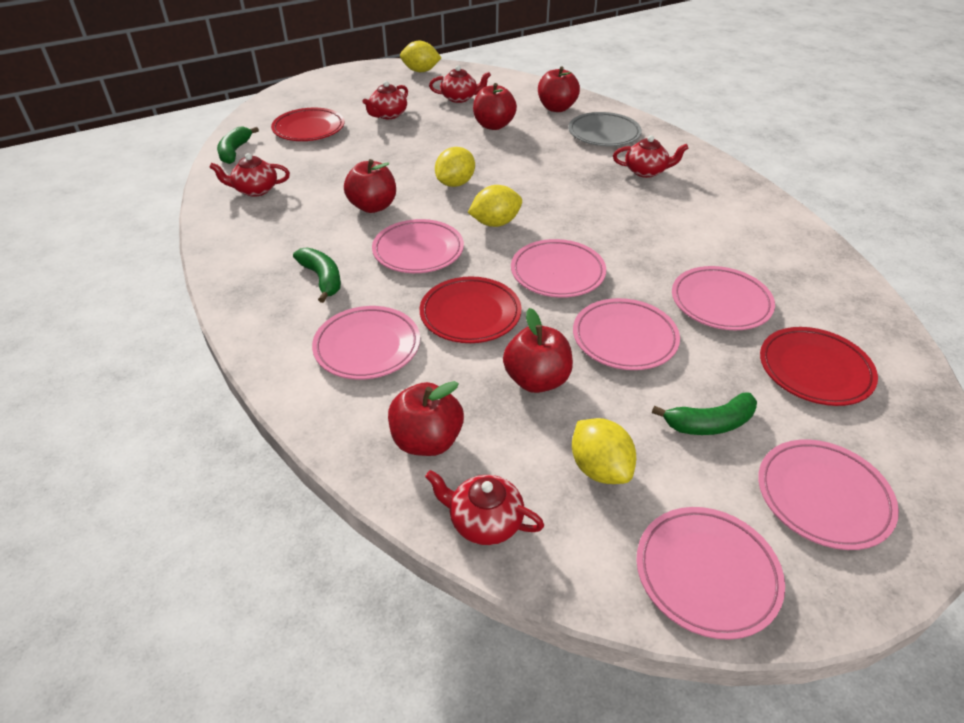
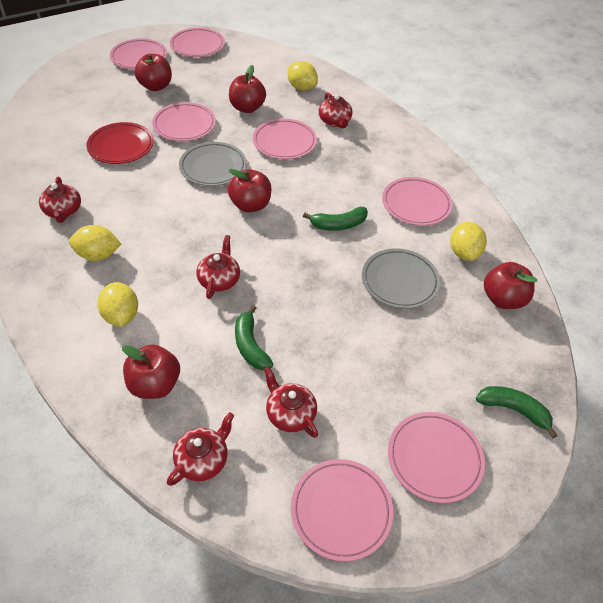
grey plate: 1 -> 2
red plate: 3 -> 1

